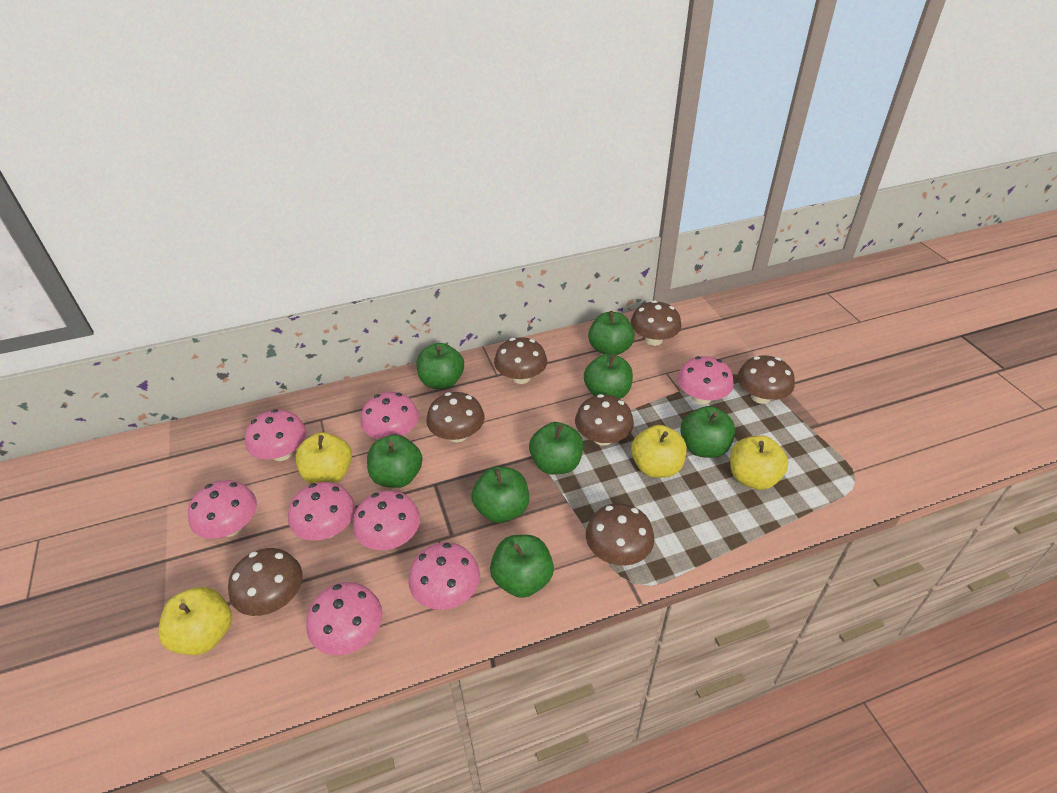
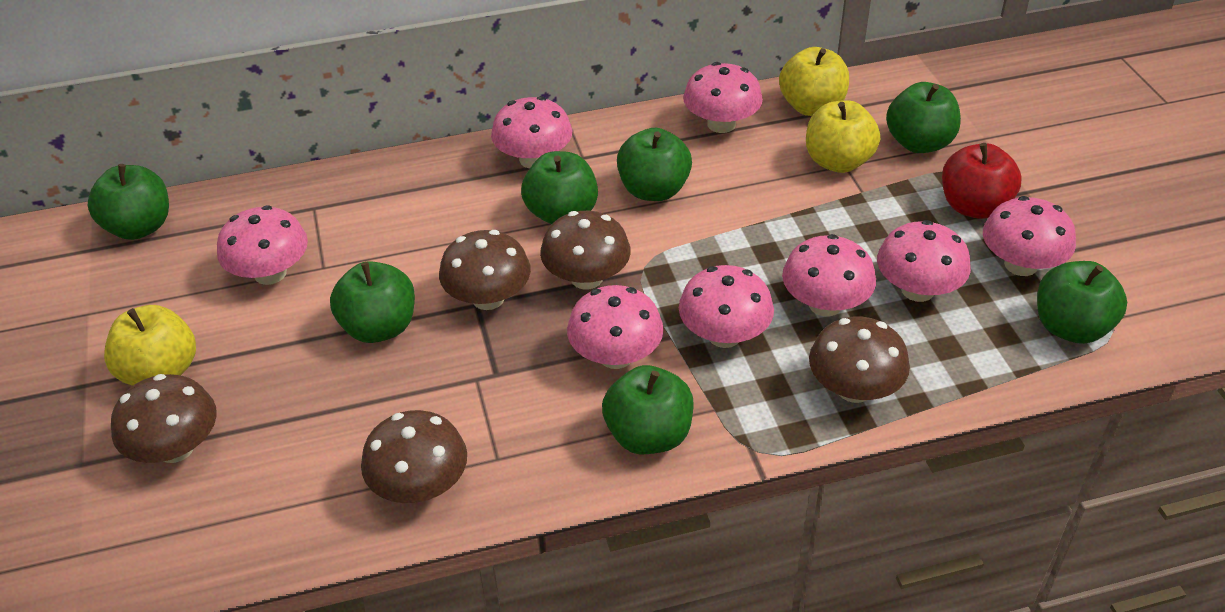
brown mushroom: 7 -> 5
green apple: 8 -> 7
red apple: 0 -> 1
yellow apple: 4 -> 3

